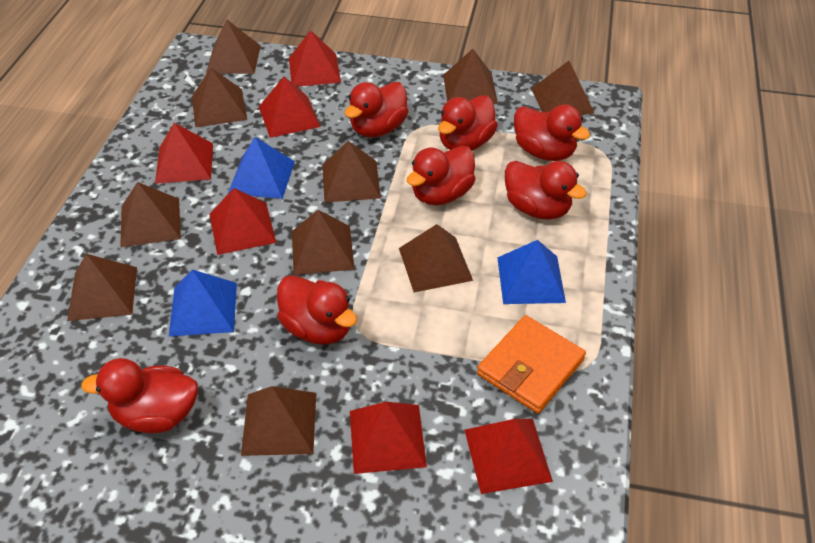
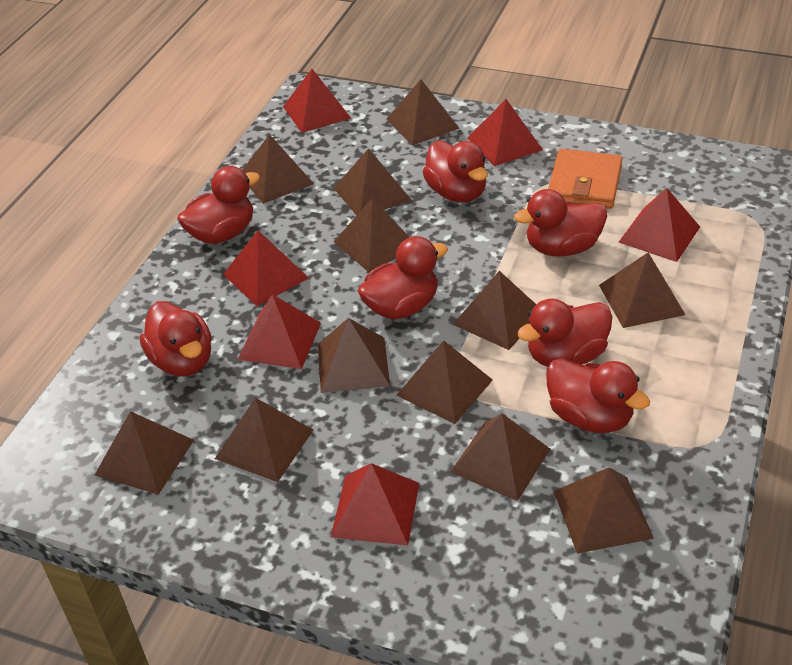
blue pyramid: 3 -> 0
brown pyramid: 10 -> 12

